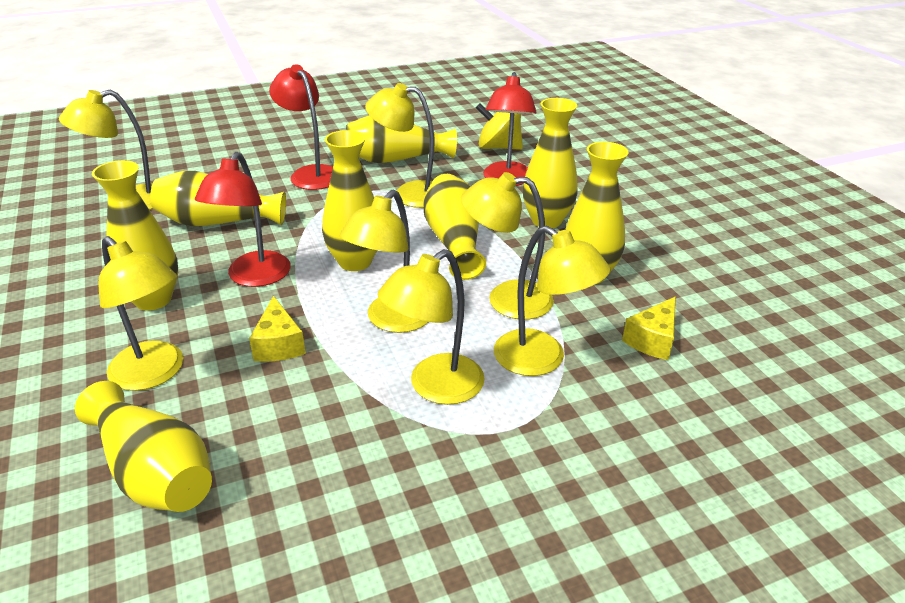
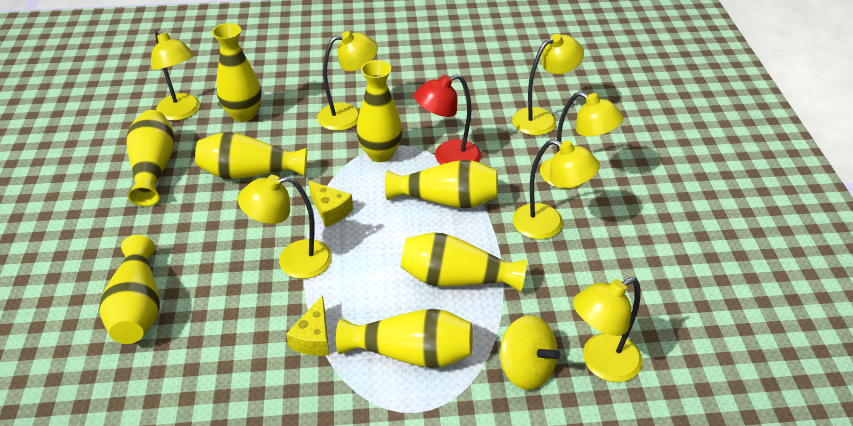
red lamp: 3 -> 1

